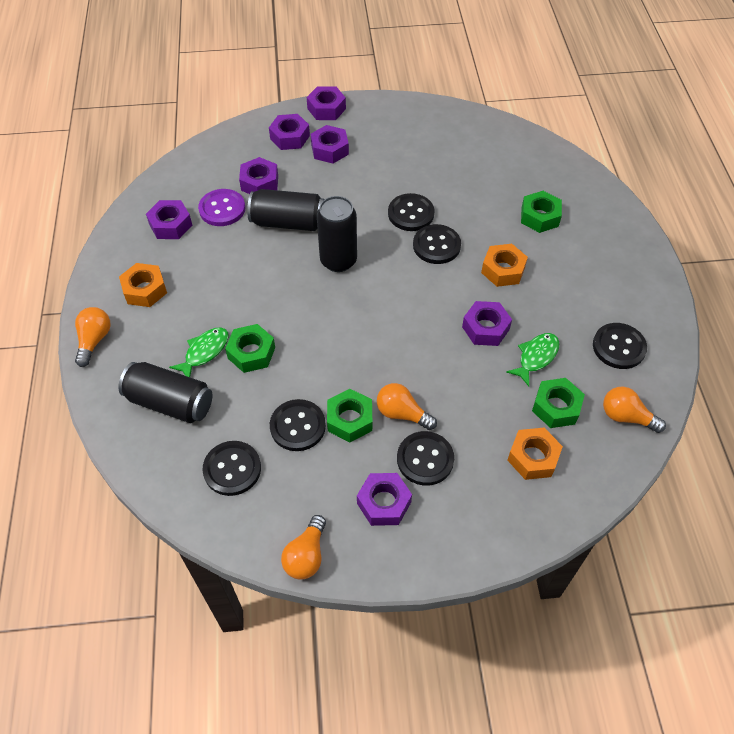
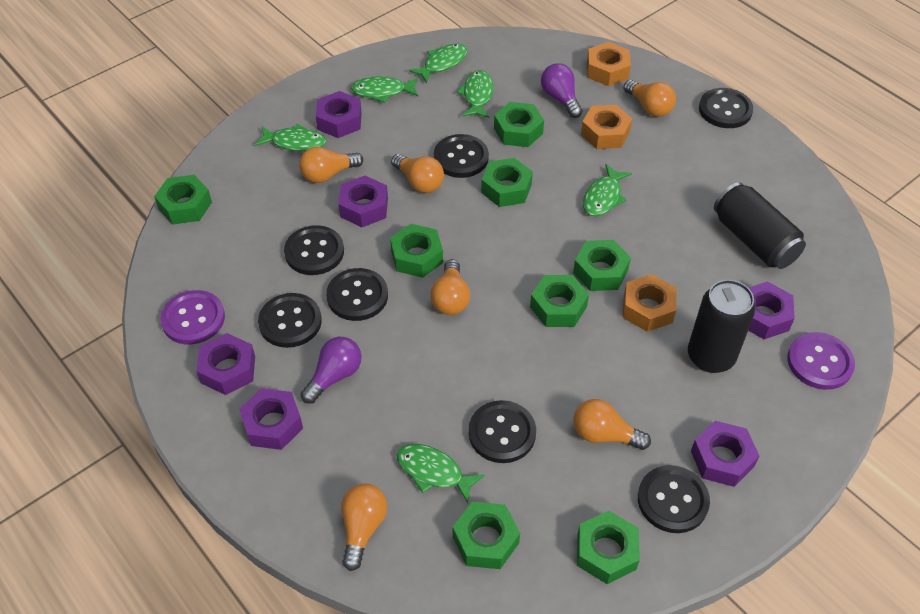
black button: 6 -> 7
black can: 3 -> 2
green fish: 2 -> 6
green nut: 4 -> 8
orange light bulb: 4 -> 6
purple button: 1 -> 2
purple light bulb: 0 -> 2
purple nut: 7 -> 6

